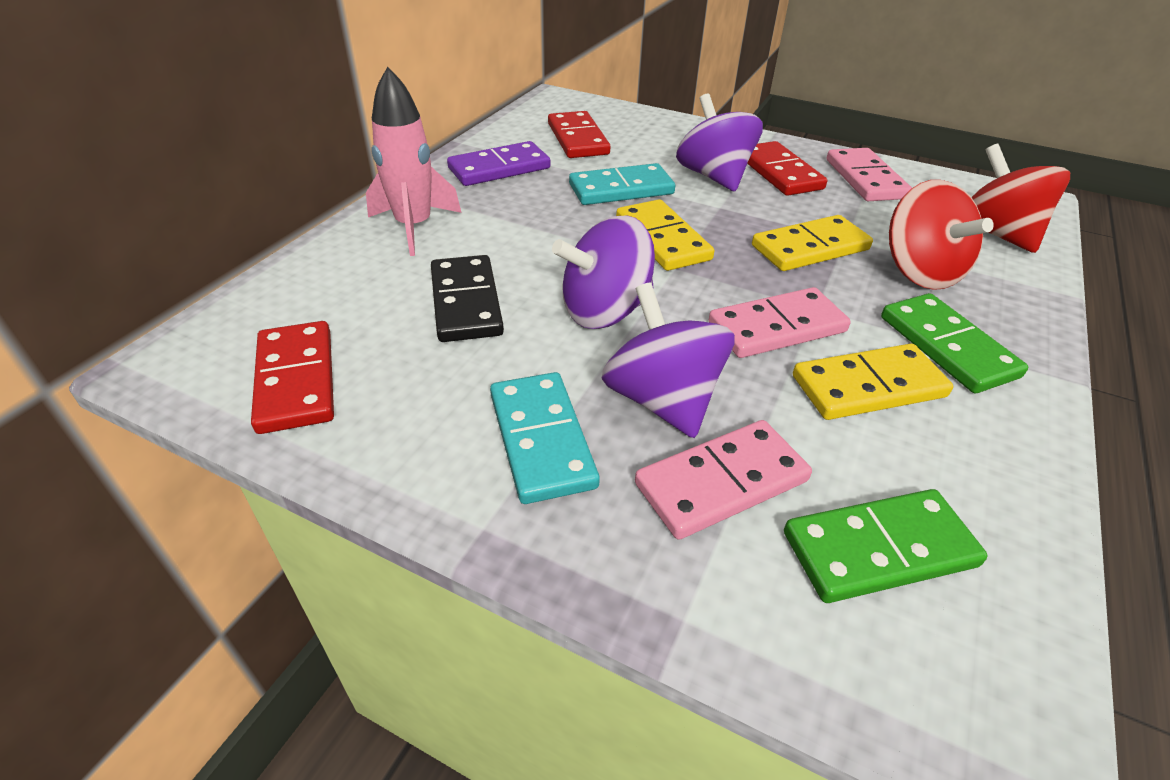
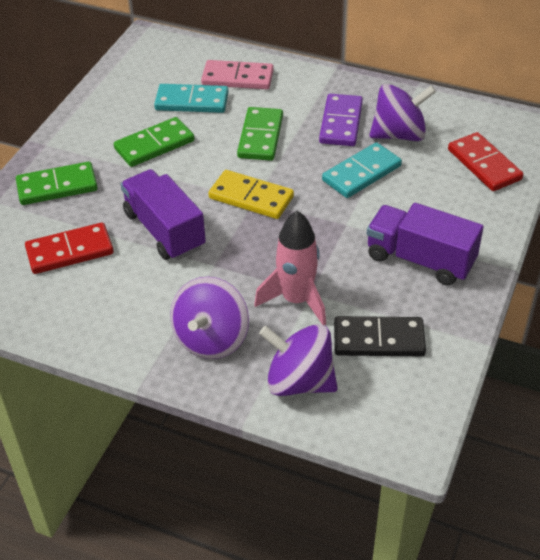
green domino: 2 -> 3
pink domino: 3 -> 1
purple truck: 0 -> 2
red domino: 3 -> 2
red spinning top: 2 -> 0
yellow domino: 3 -> 1

